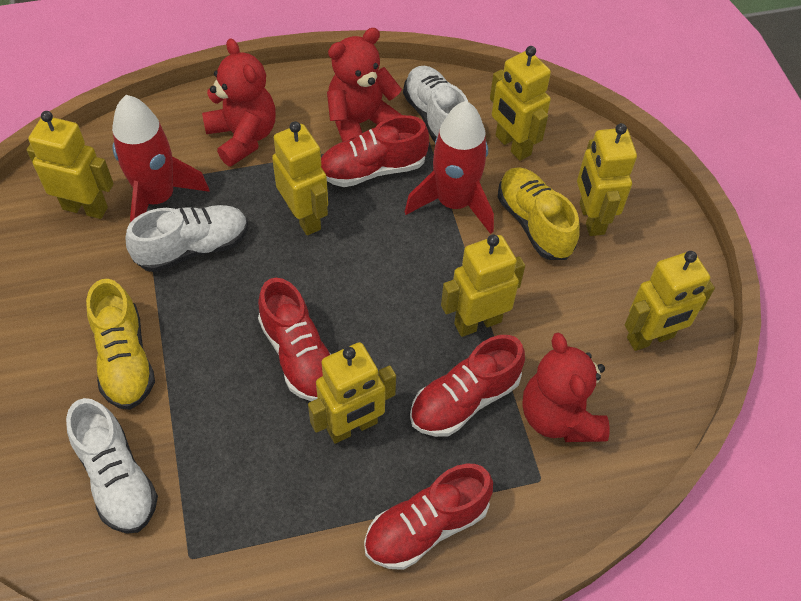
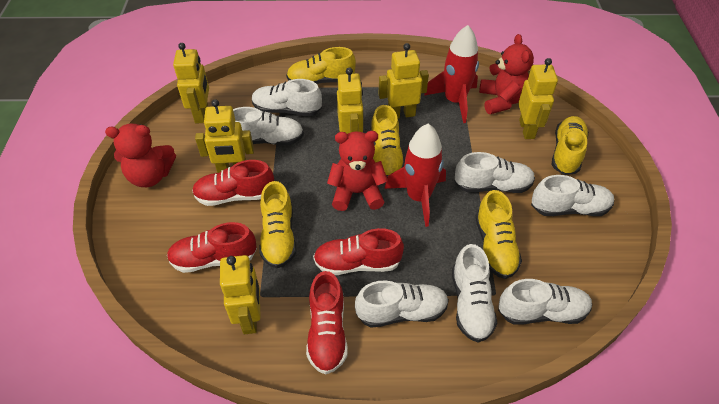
white shoe: 3 -> 7
yellow robot: 7 -> 6
yellow shoe: 2 -> 5

